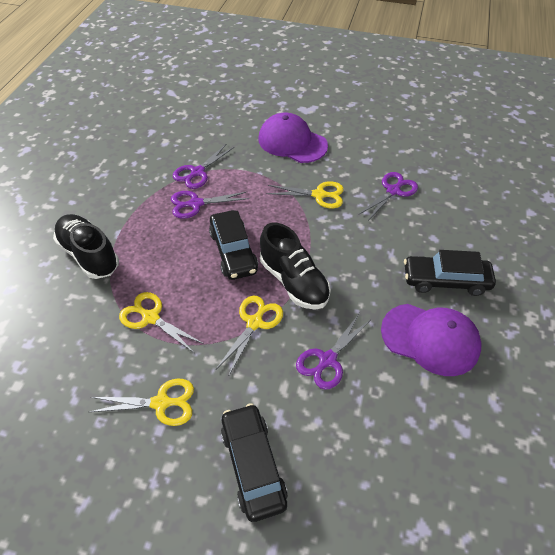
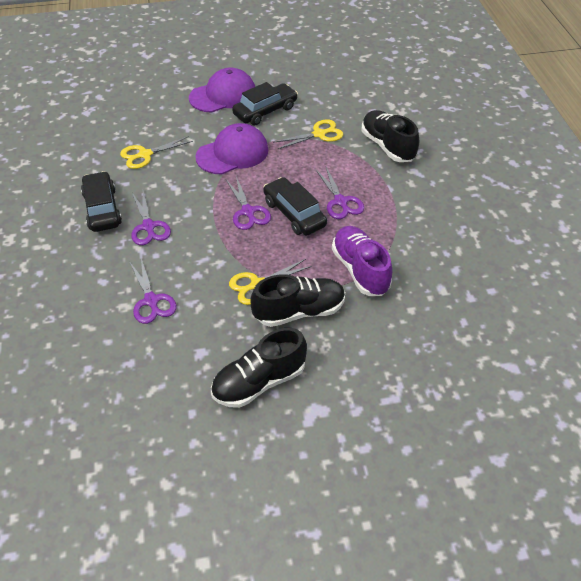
black shoe: 2 -> 3
purple shoe: 0 -> 1
yellow scissors: 4 -> 3

